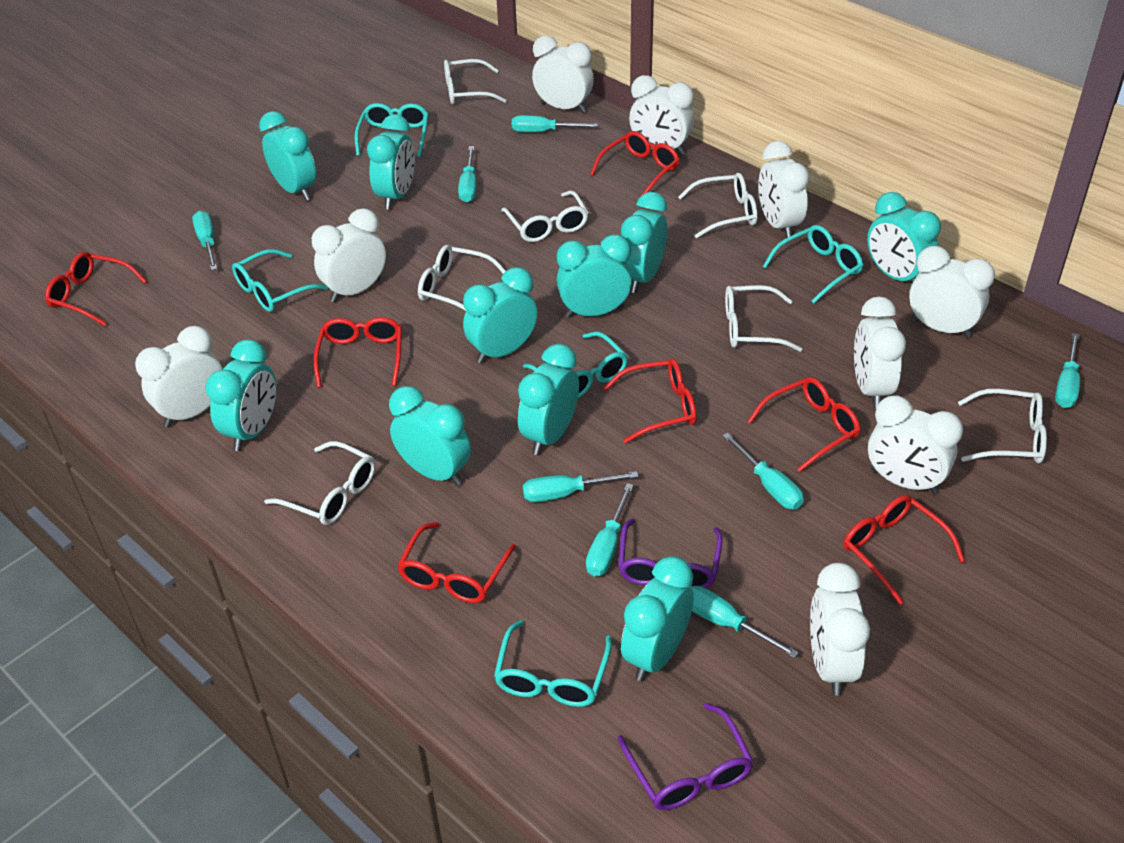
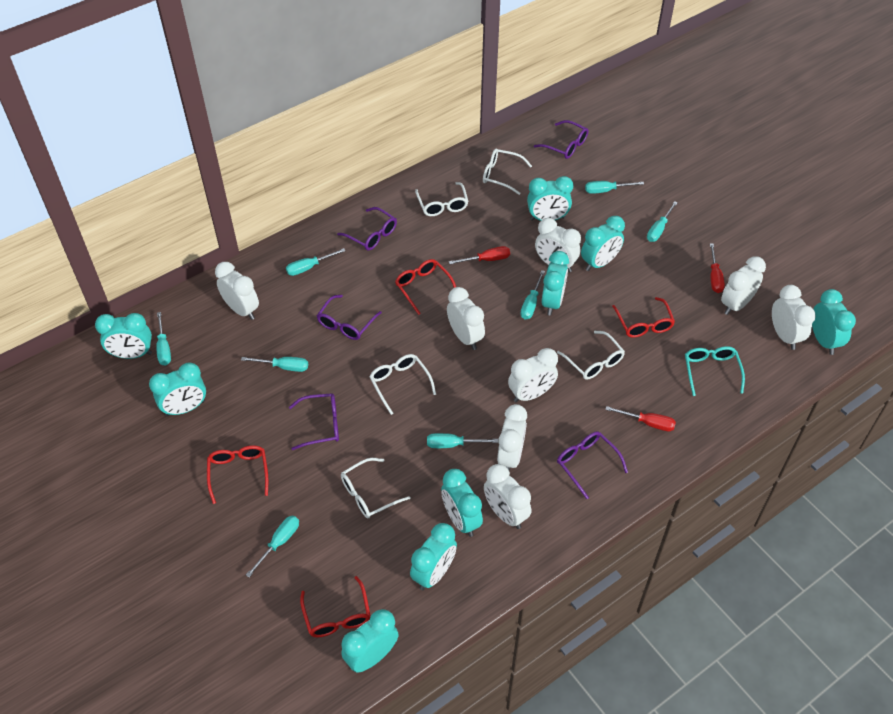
purple glasses: 2 -> 5
red glasses: 7 -> 4
red screwdriver: 0 -> 3
turquoise clock: 10 -> 9
turquoise glasses: 5 -> 1
white clock: 9 -> 8
white glasses: 7 -> 5

